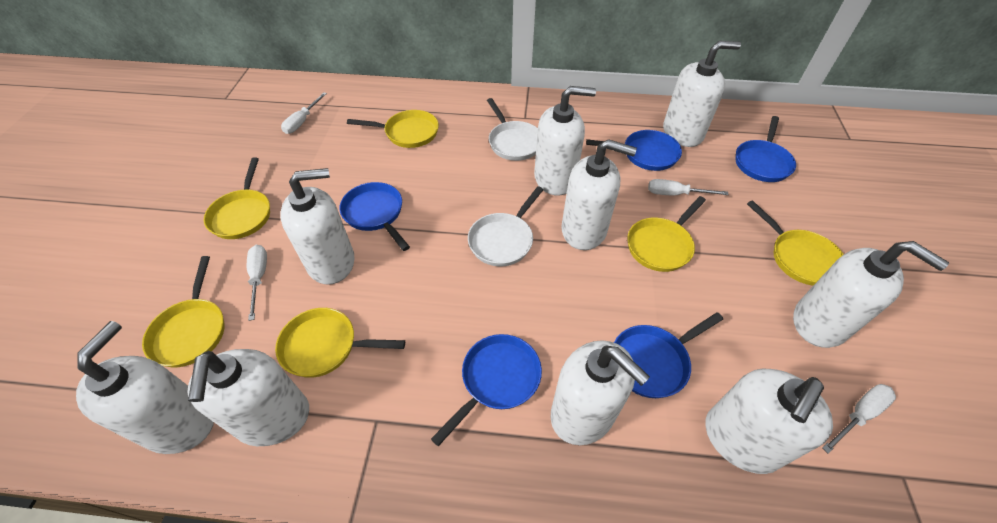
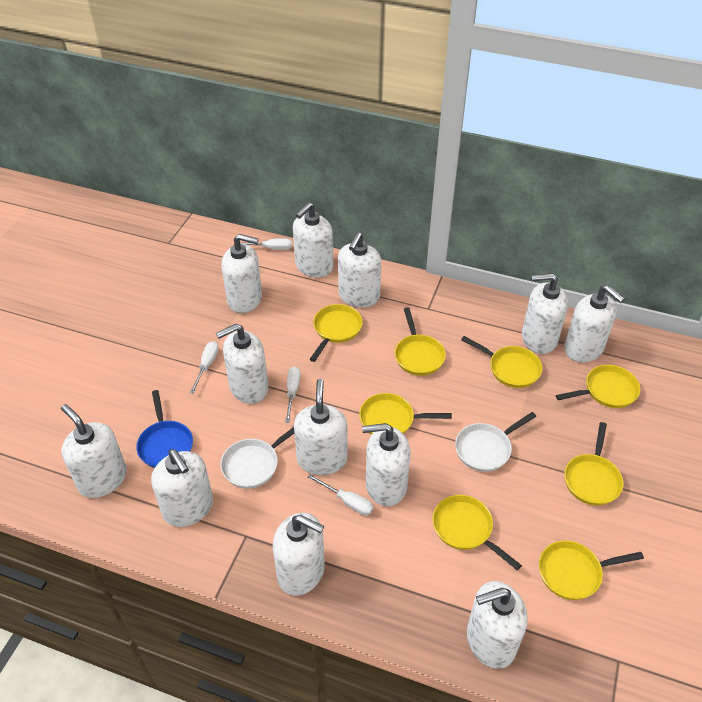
blue pan: 5 -> 1
white soap dispenser: 9 -> 12
yellow pan: 6 -> 8

